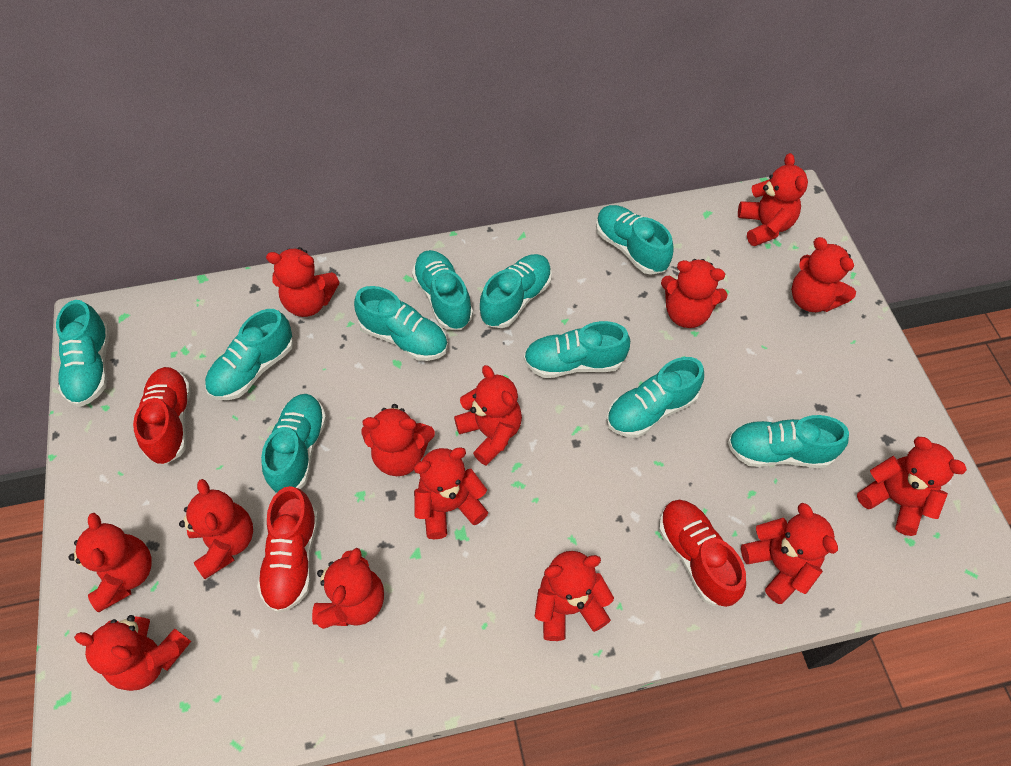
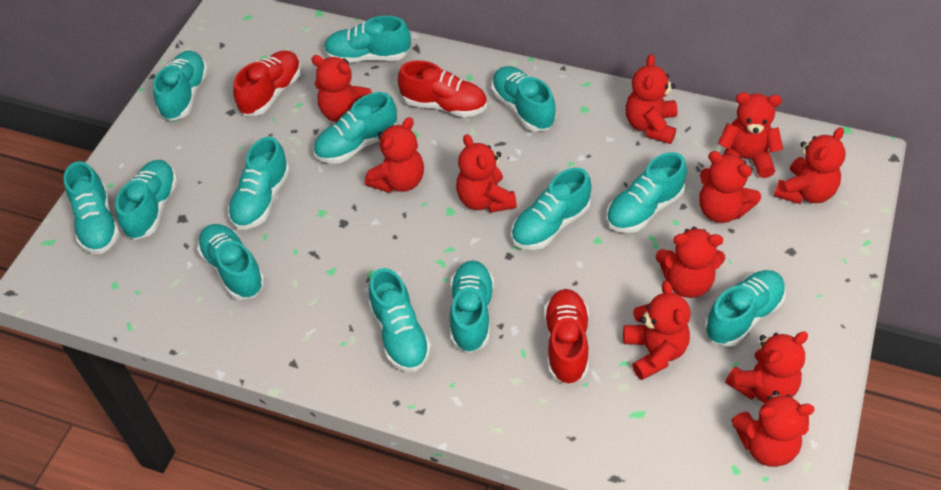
red teddy bear: 14 -> 11
turquoise shoe: 10 -> 13

